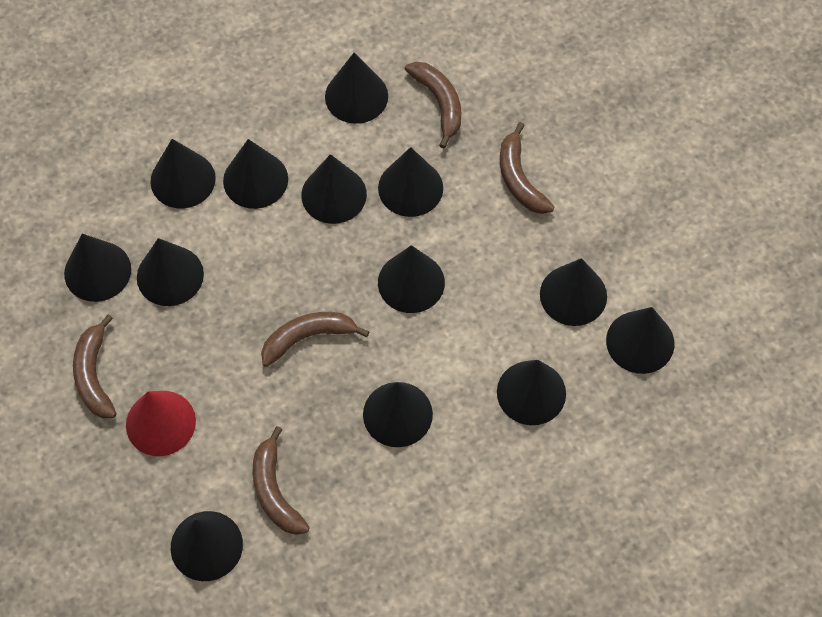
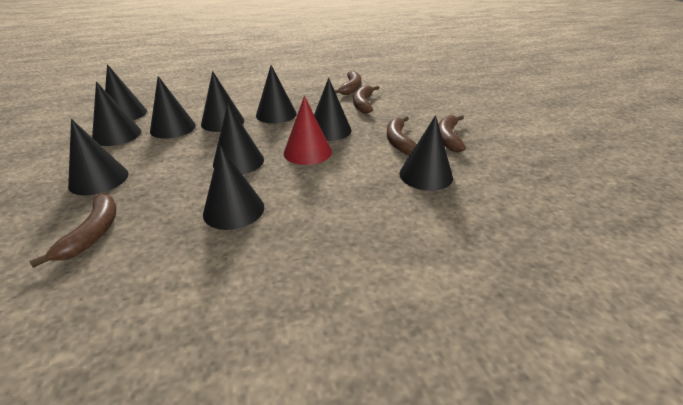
black cone: 13 -> 10

